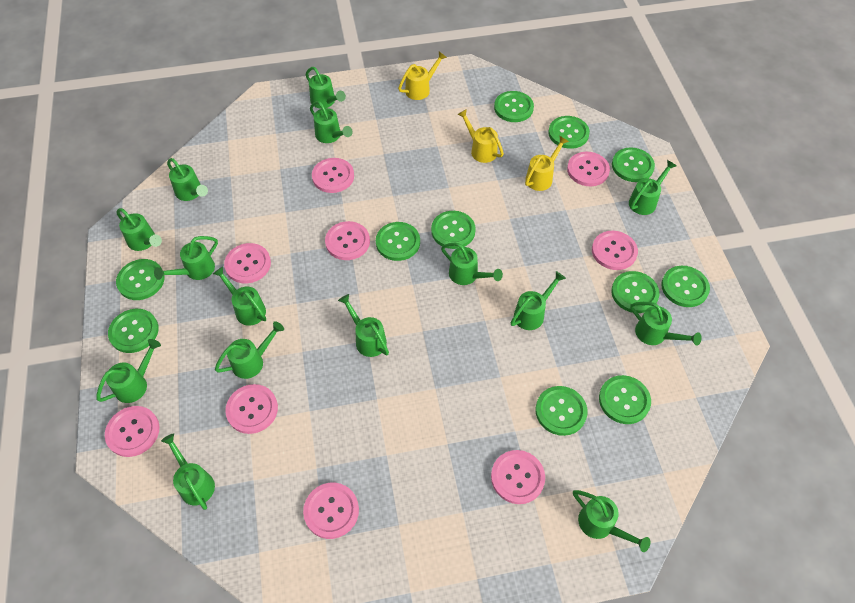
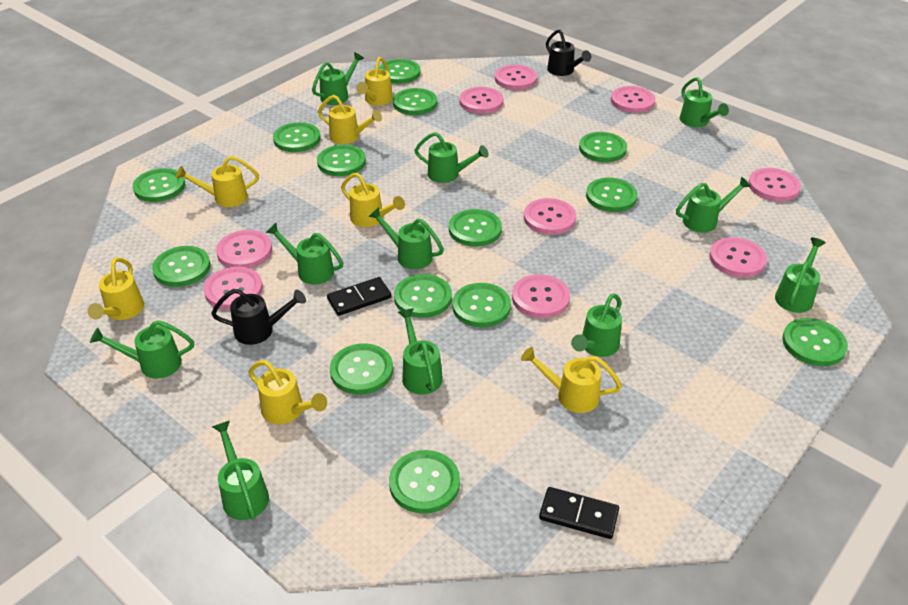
black domino: 0 -> 2
black watering can: 0 -> 2
green button: 11 -> 14
green watering can: 15 -> 11
yellow watering can: 3 -> 7

